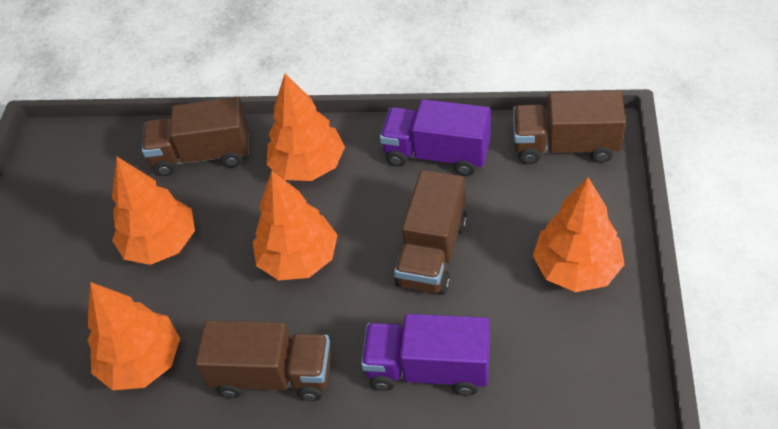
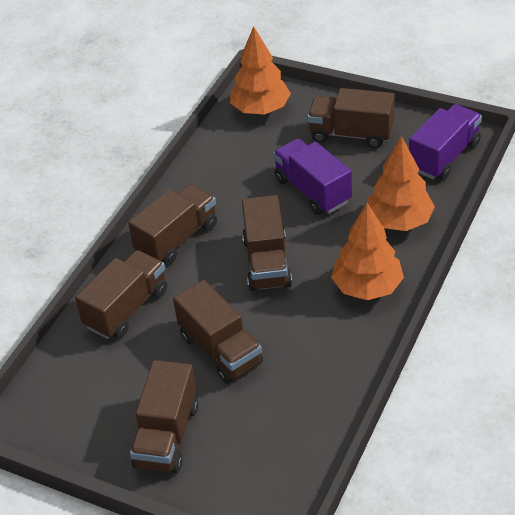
brown truck: 4 -> 6
orange tree: 5 -> 3

